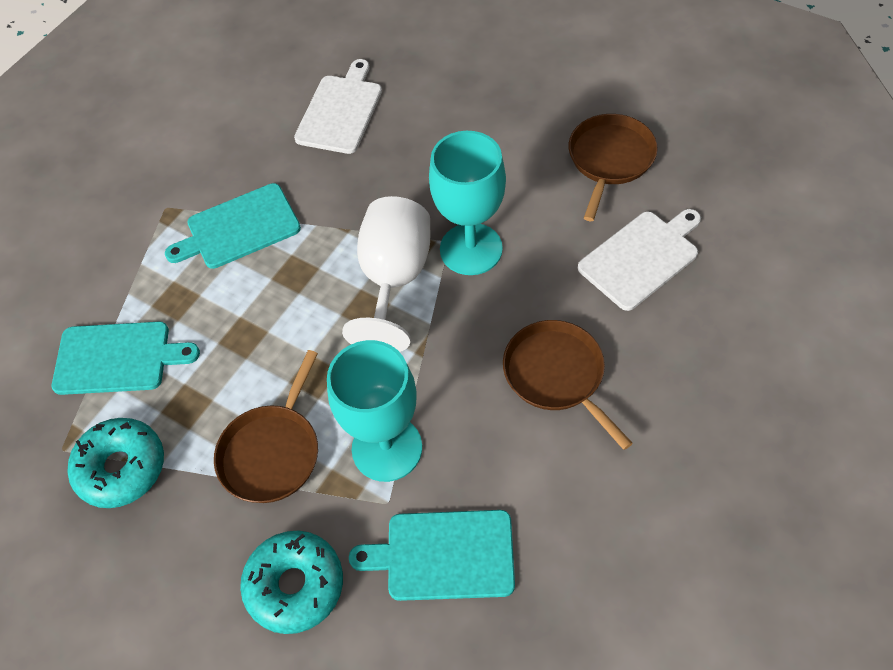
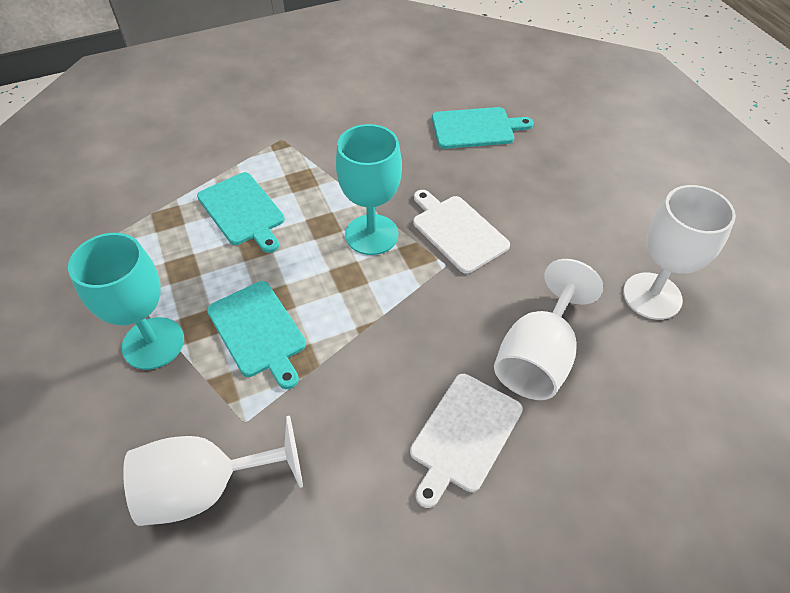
brown pan: 3 -> 0
turquoise donut: 2 -> 0
white goblet: 1 -> 3

